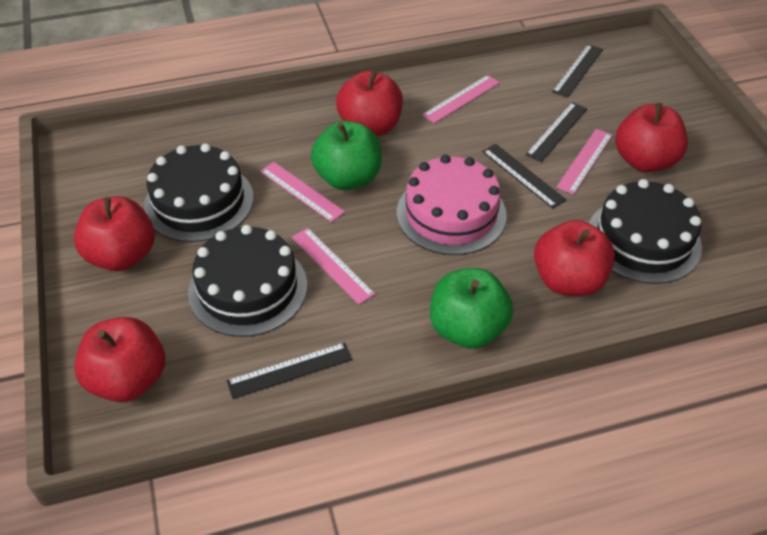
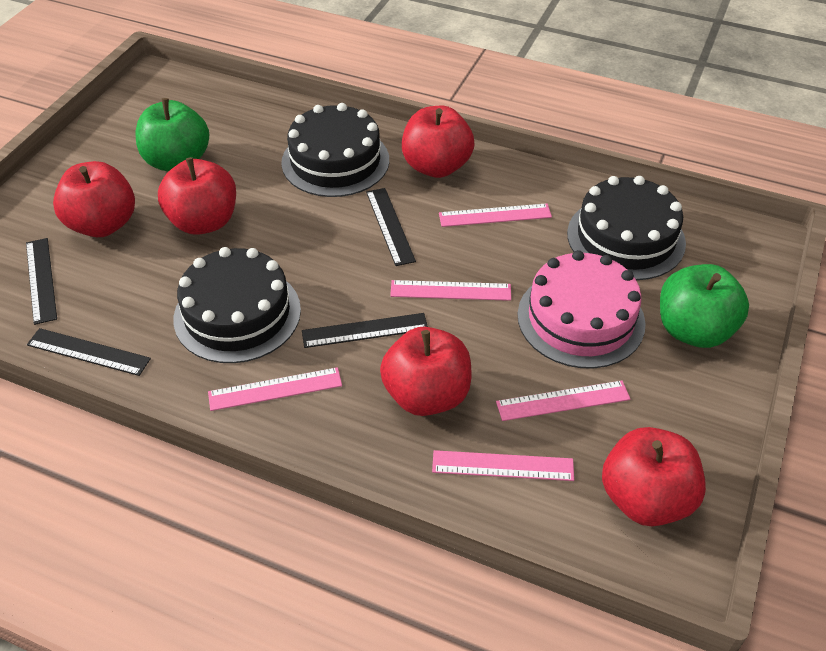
pink ruler: 4 -> 5

